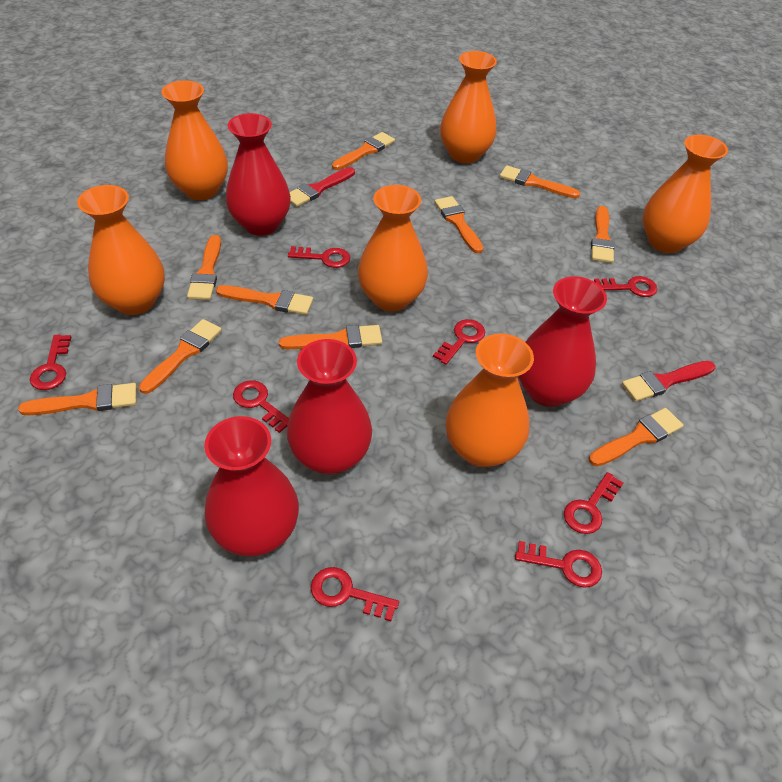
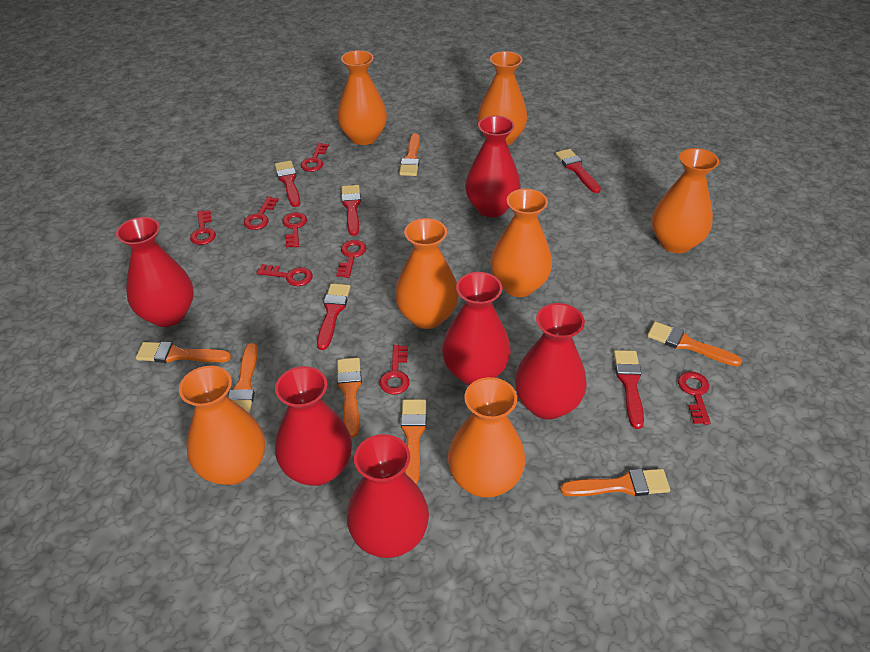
orange brush: 10 -> 7
orange vase: 6 -> 7
red brush: 2 -> 5
red vase: 4 -> 6

